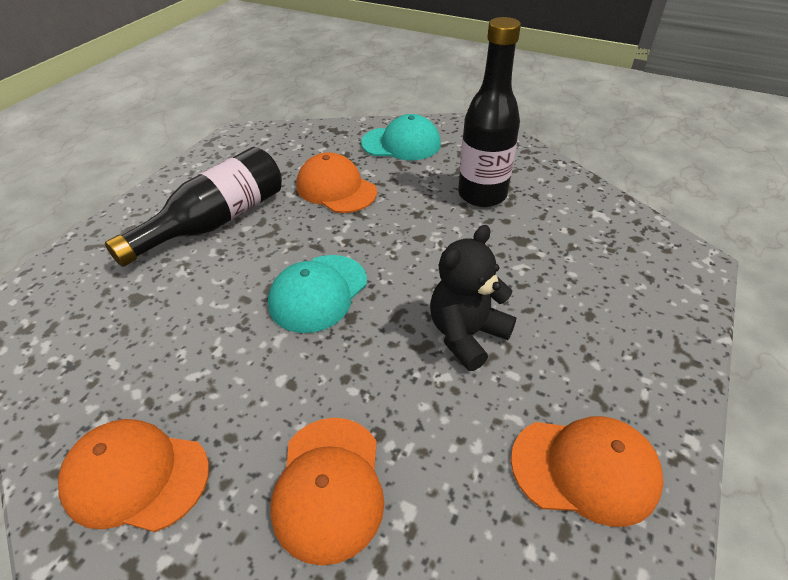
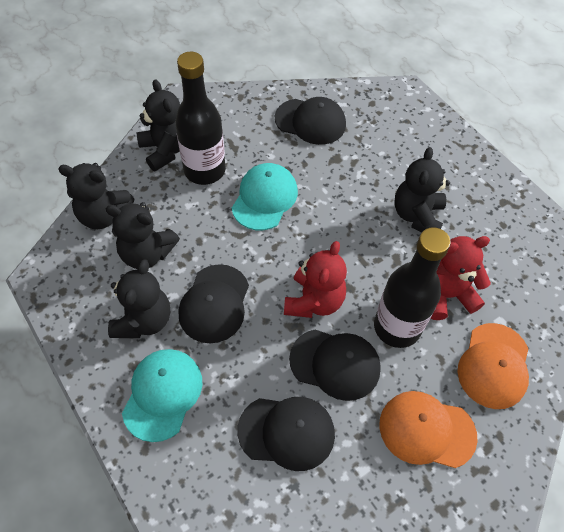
black cap: 0 -> 4
black teddy bear: 1 -> 5
orange cap: 4 -> 2
red teddy bear: 0 -> 2

